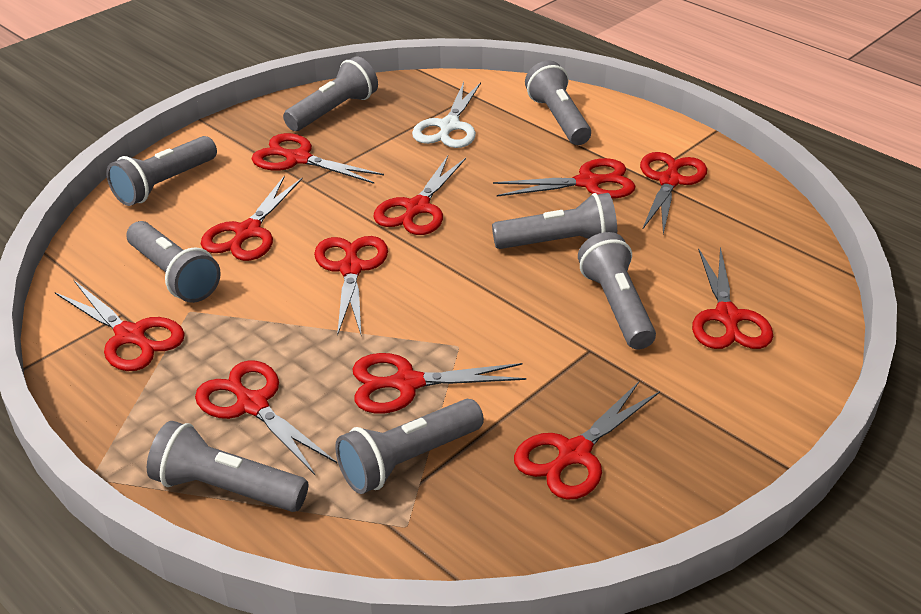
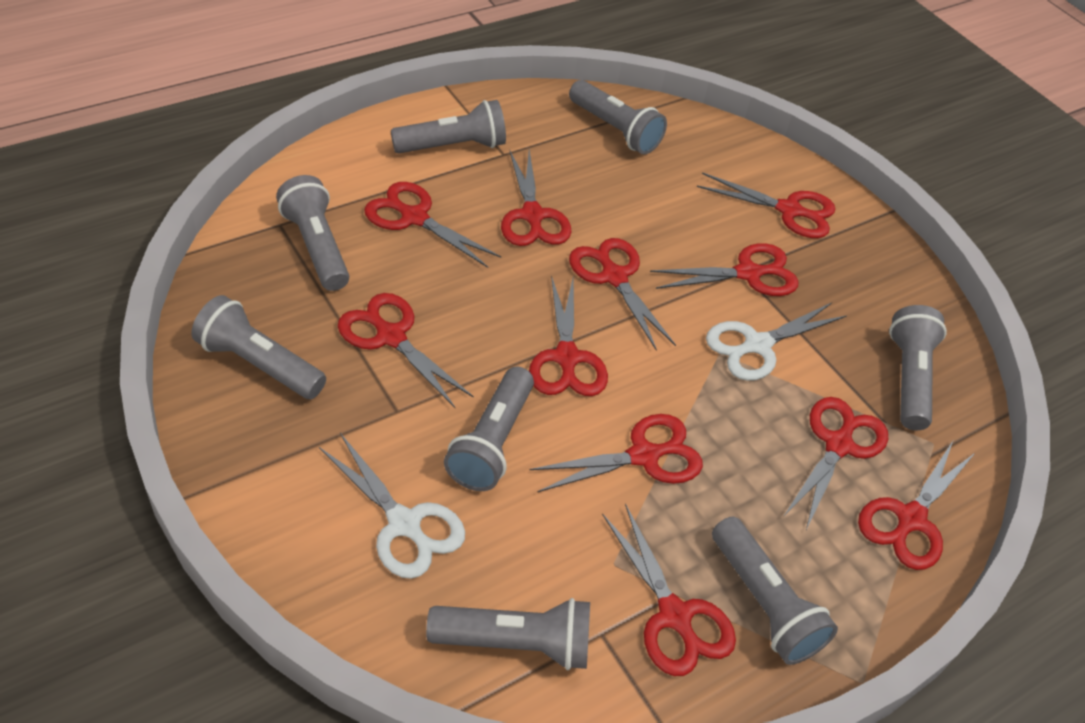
white scissors: 1 -> 2

